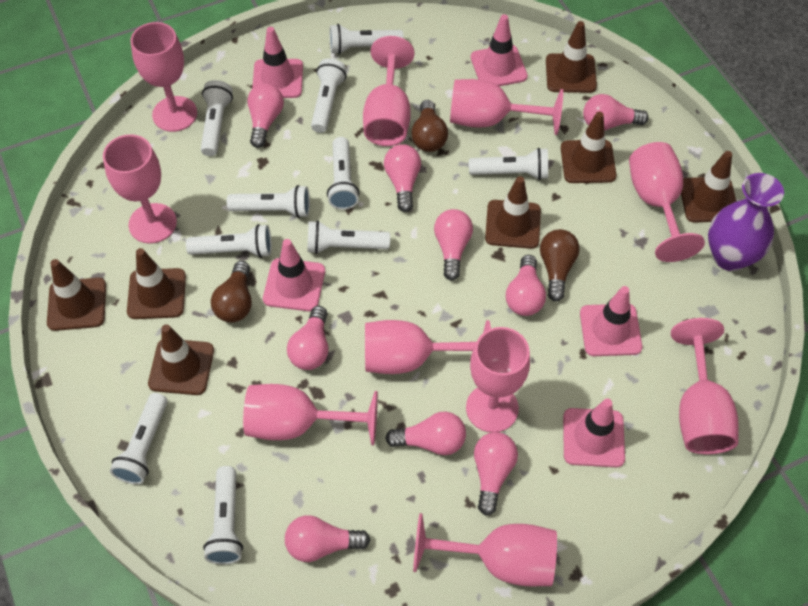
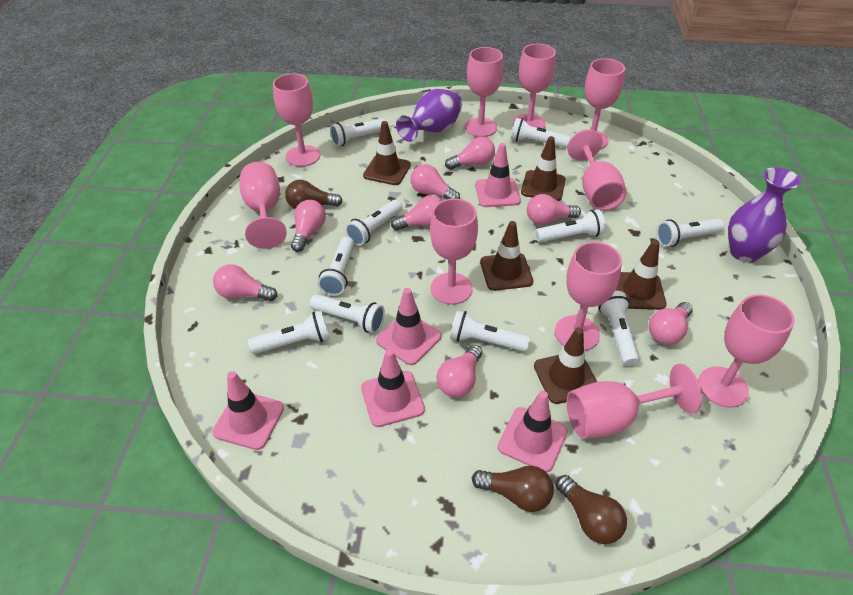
brown traffic cone: 7 -> 5
pink light bulb: 9 -> 8
purple vase: 1 -> 2

